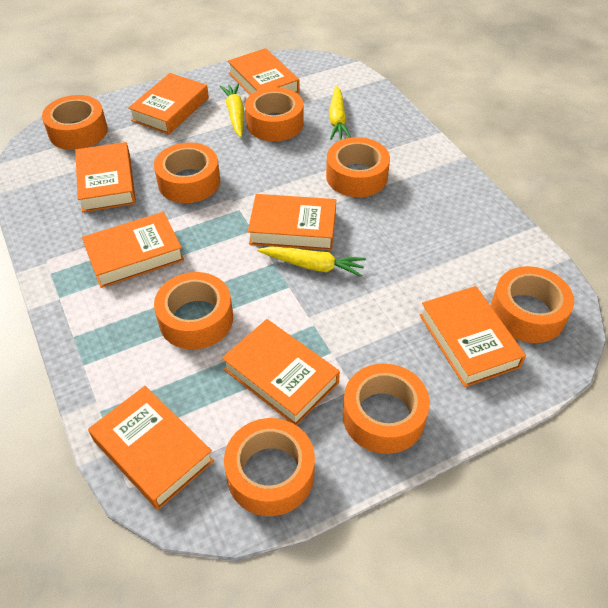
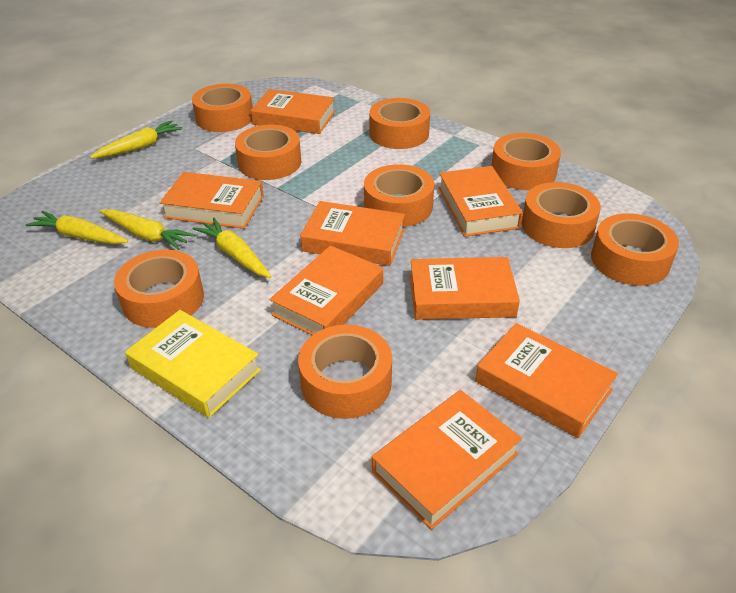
orange tape: 8 -> 9
yellow book: 0 -> 1
yellow carrot: 3 -> 4

